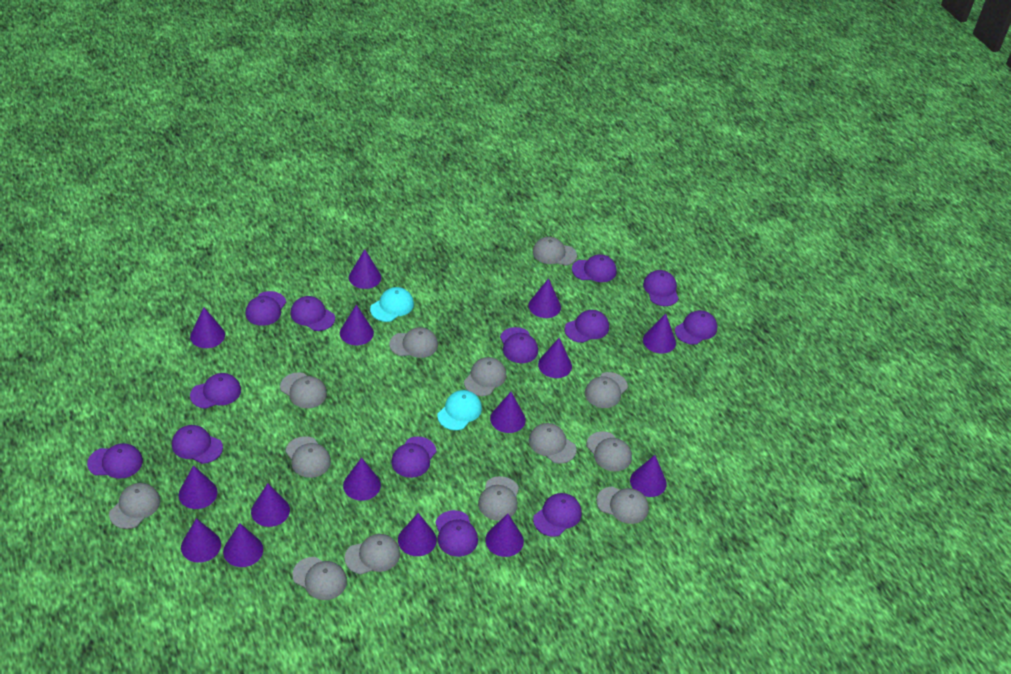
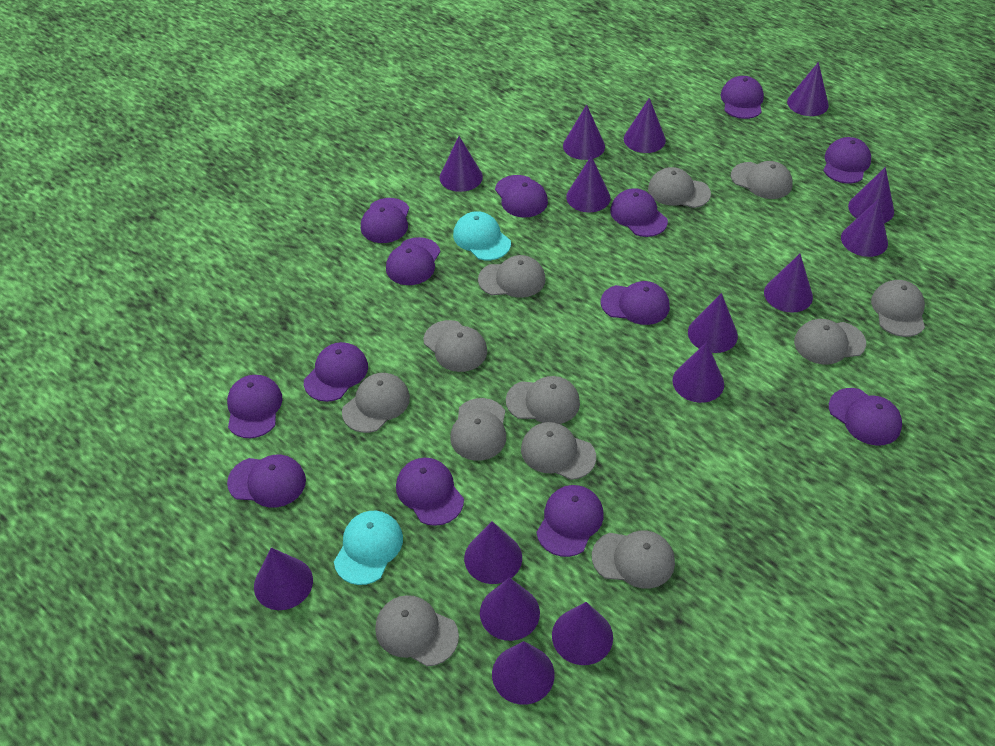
grey cap: 13 -> 12

